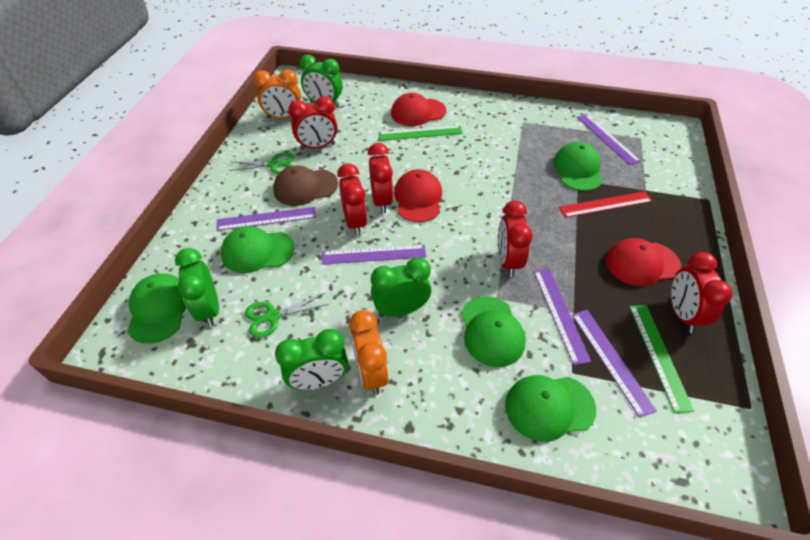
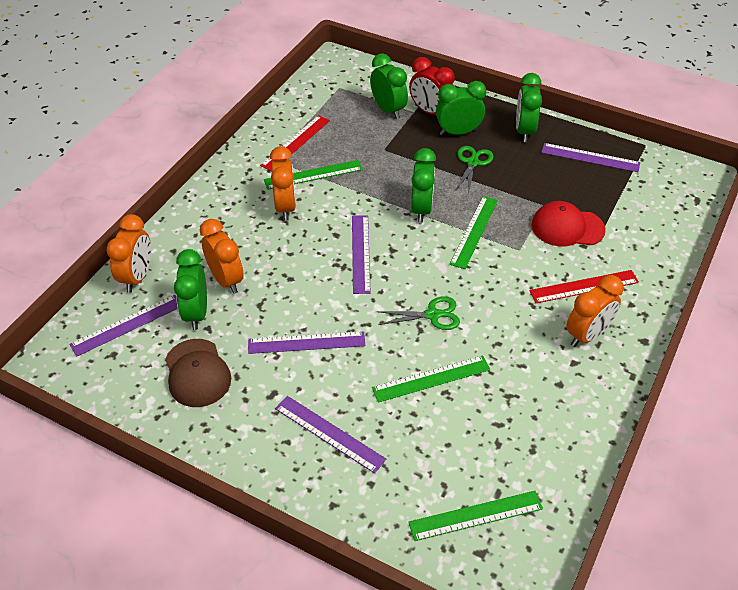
green cap: 5 -> 0
green clock: 4 -> 5
green ruler: 2 -> 4
orange clock: 2 -> 4
red cap: 3 -> 1
red clock: 5 -> 1
red ruler: 1 -> 2

